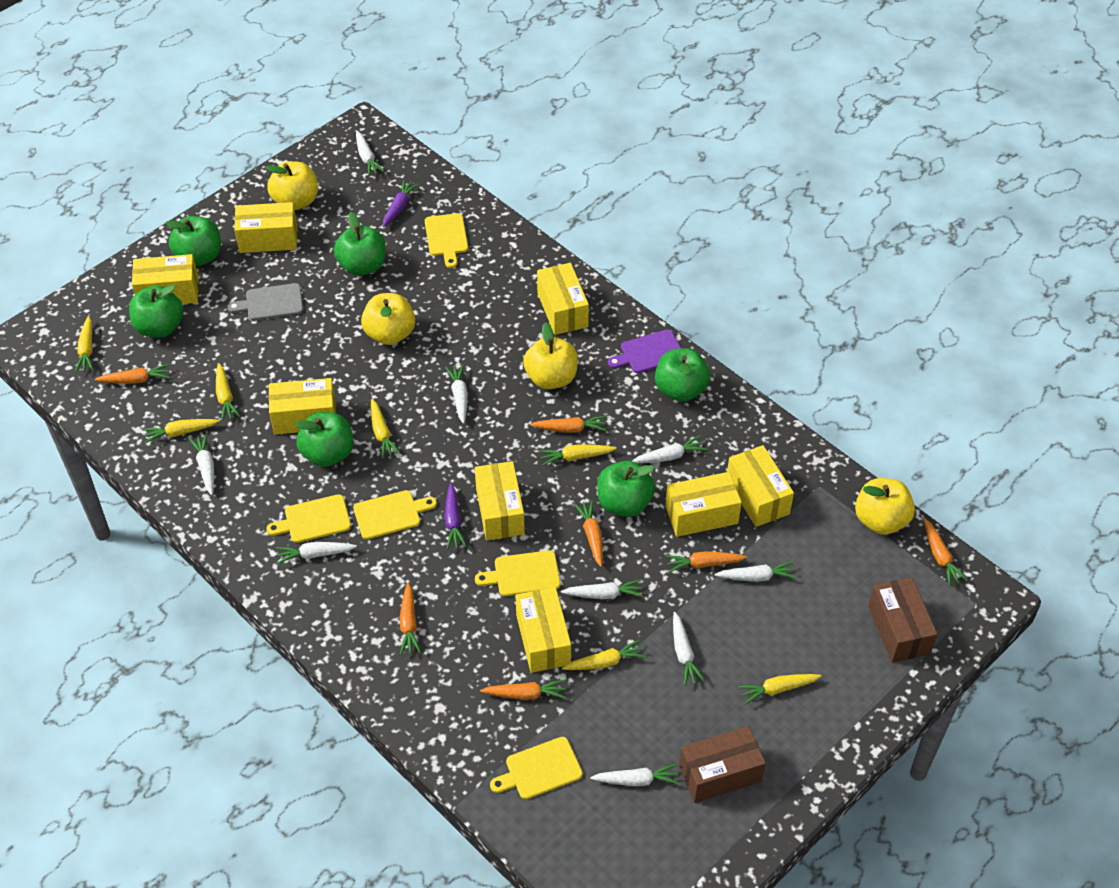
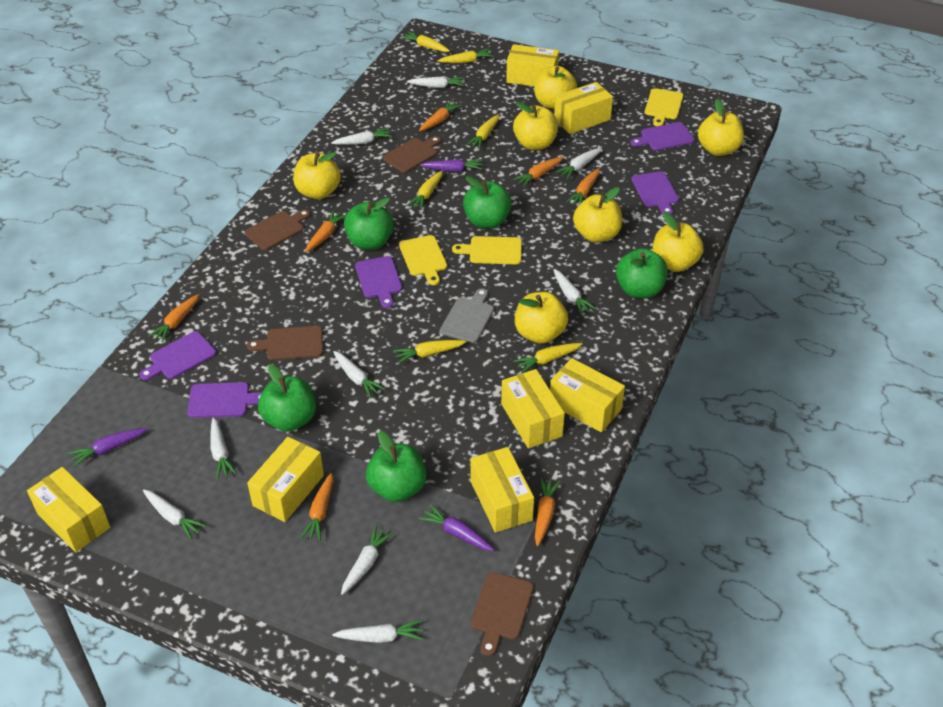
brown box: 2 -> 0
brown cutting board: 0 -> 4
green apple: 6 -> 5
purple carrot: 2 -> 3
purple cutting board: 1 -> 5
yellow apple: 4 -> 7
yellow box: 8 -> 7
yellow carrot: 7 -> 6
yellow cutting board: 5 -> 3

